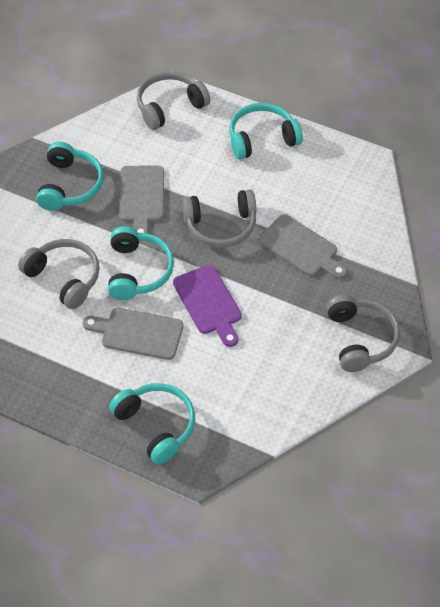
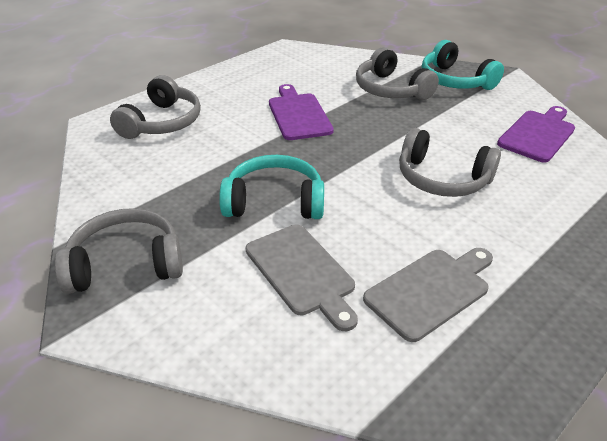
grey cutting board: 3 -> 2
purple cutting board: 1 -> 2
turquoise headphones: 4 -> 2

